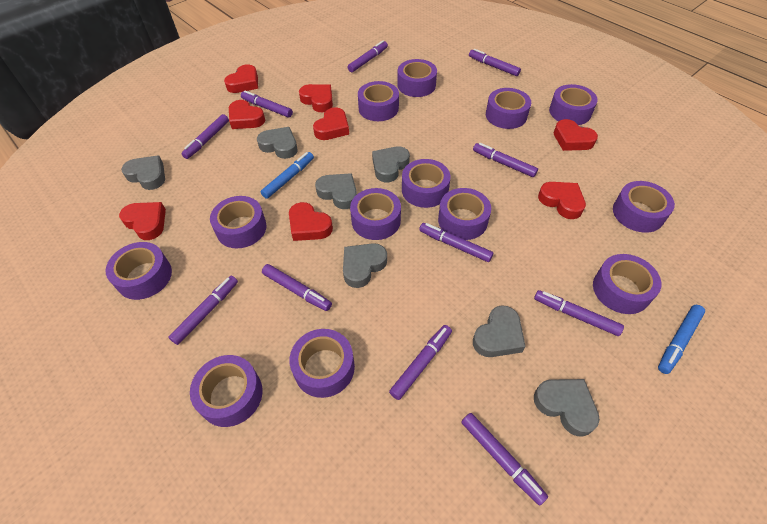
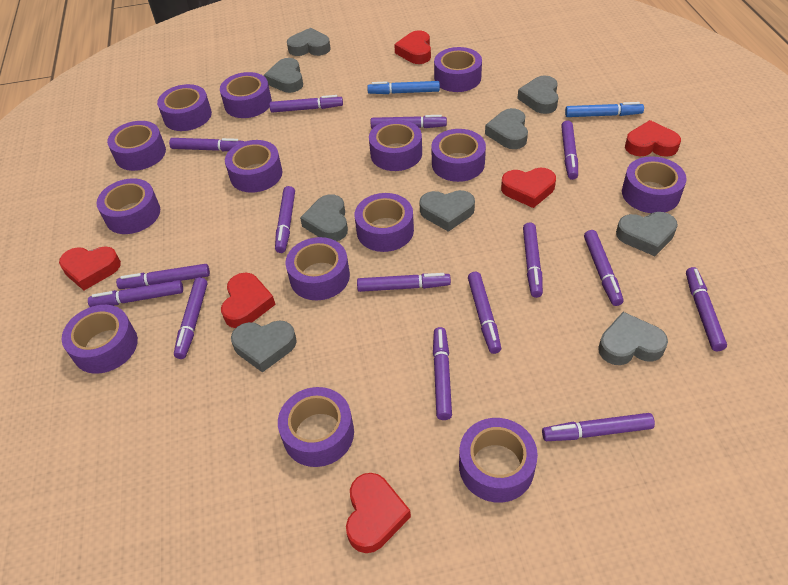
grey heart: 7 -> 9
purple marker: 11 -> 15
purple tape: 13 -> 14
red heart: 8 -> 6

